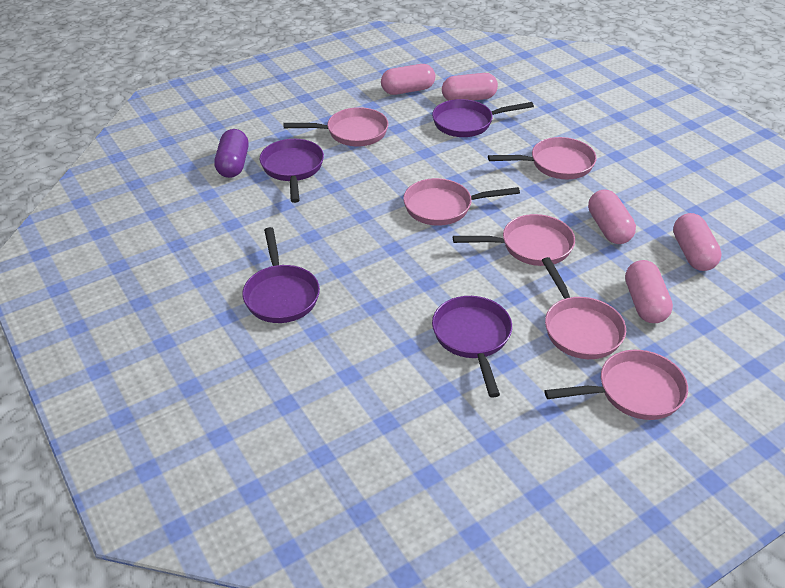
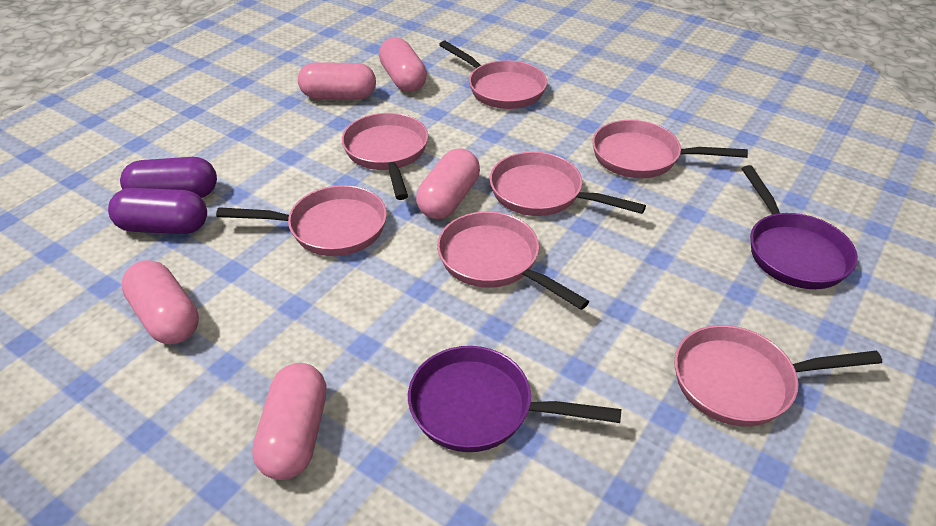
pink pan: 6 -> 7
purple capsule: 1 -> 2
purple pan: 4 -> 2

